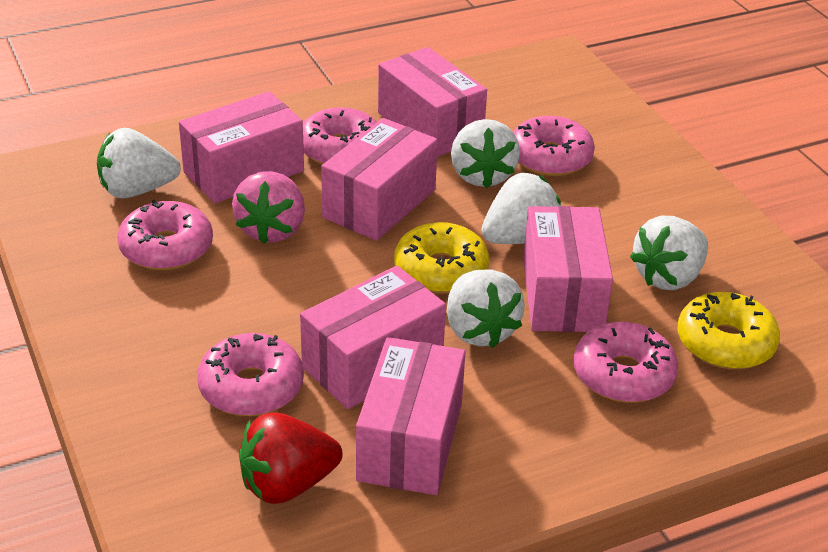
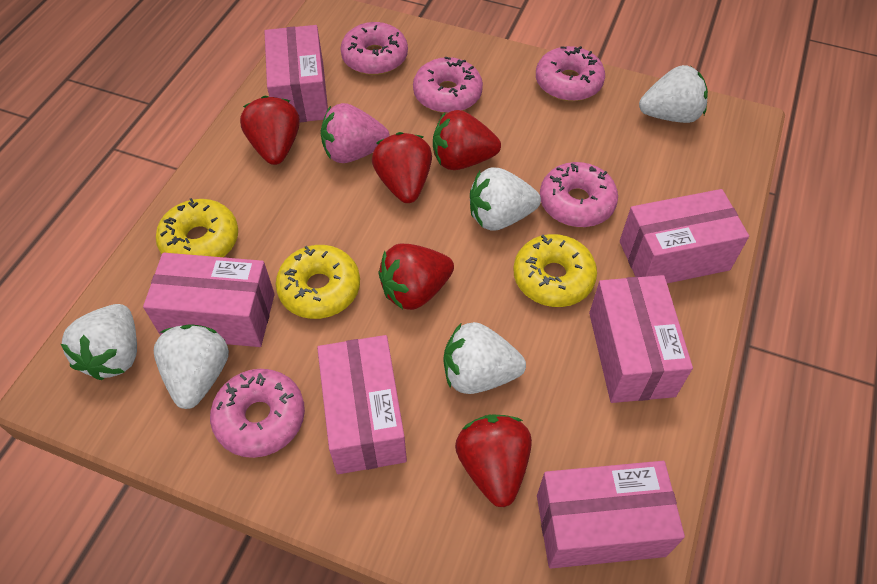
red strawberry: 1 -> 5
yellow donut: 2 -> 3

